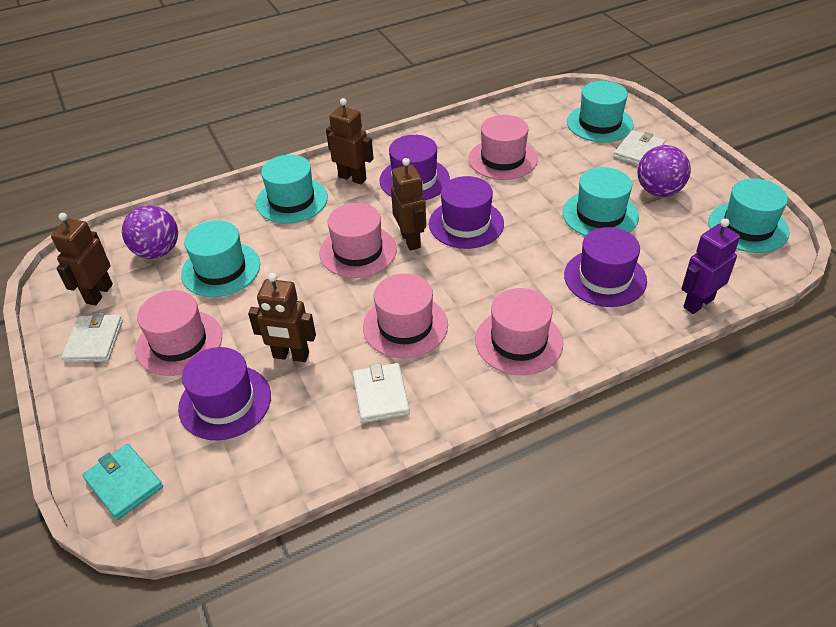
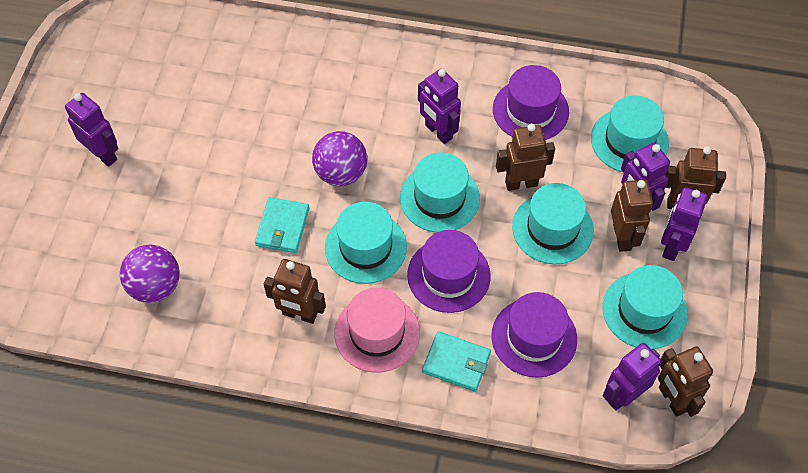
brown robot: 4 -> 5
pink hat: 5 -> 1
purple hat: 4 -> 3
purple robot: 1 -> 5
turquoise wallet: 1 -> 2
white wallet: 3 -> 0

